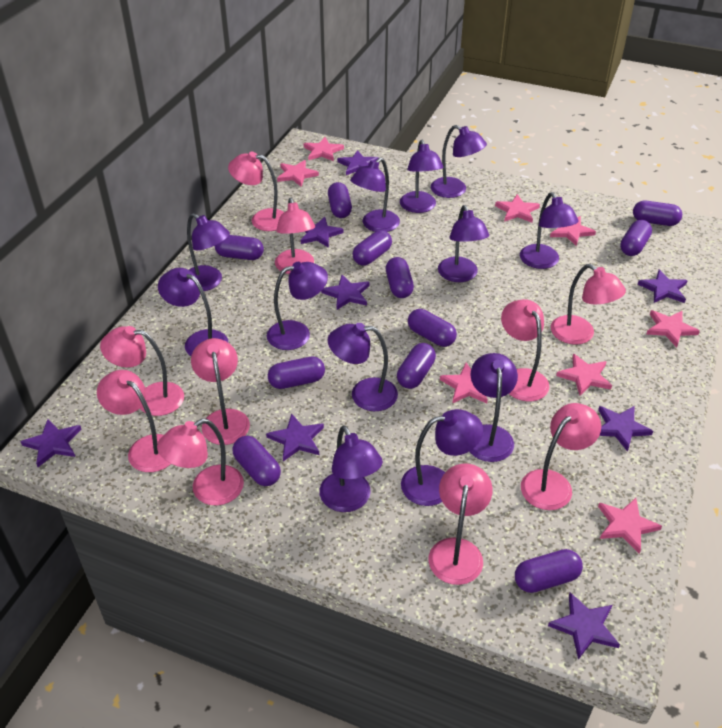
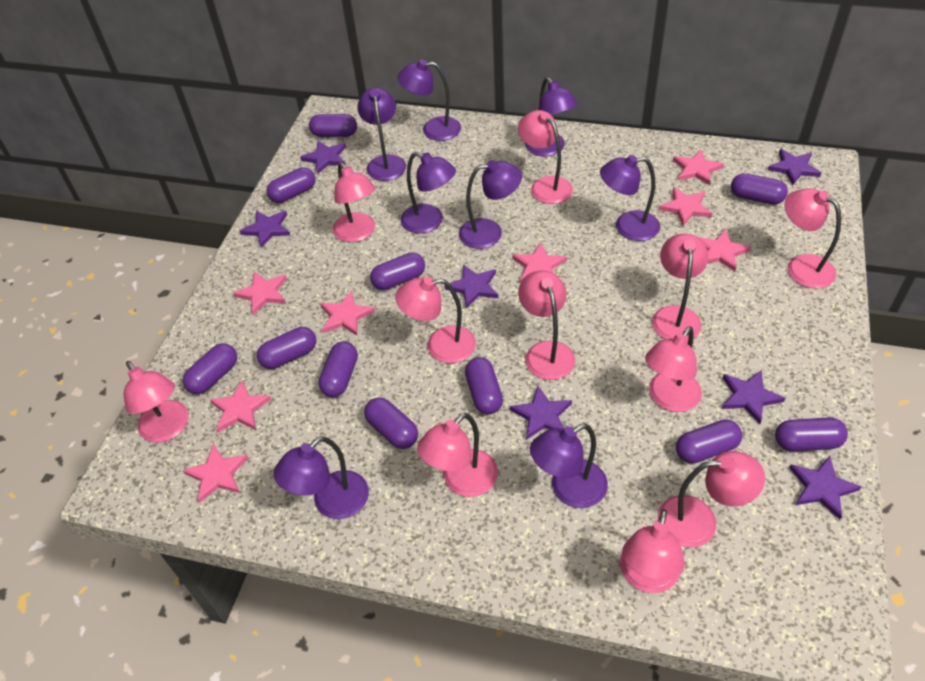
pink lamp: 10 -> 11
purple lamp: 12 -> 8
purple star: 8 -> 7

